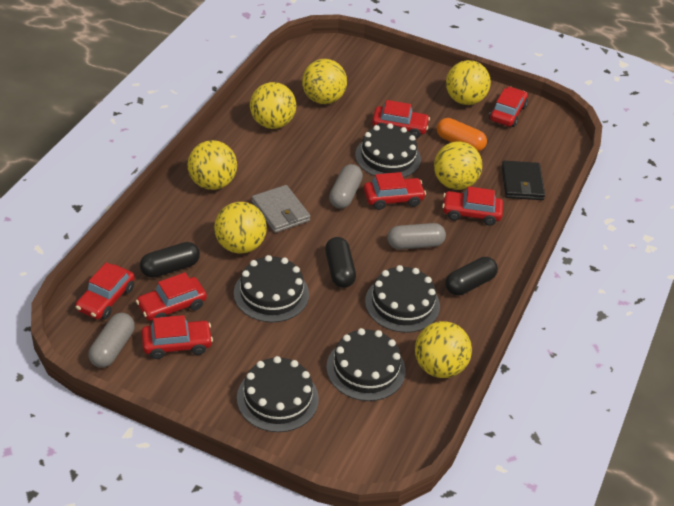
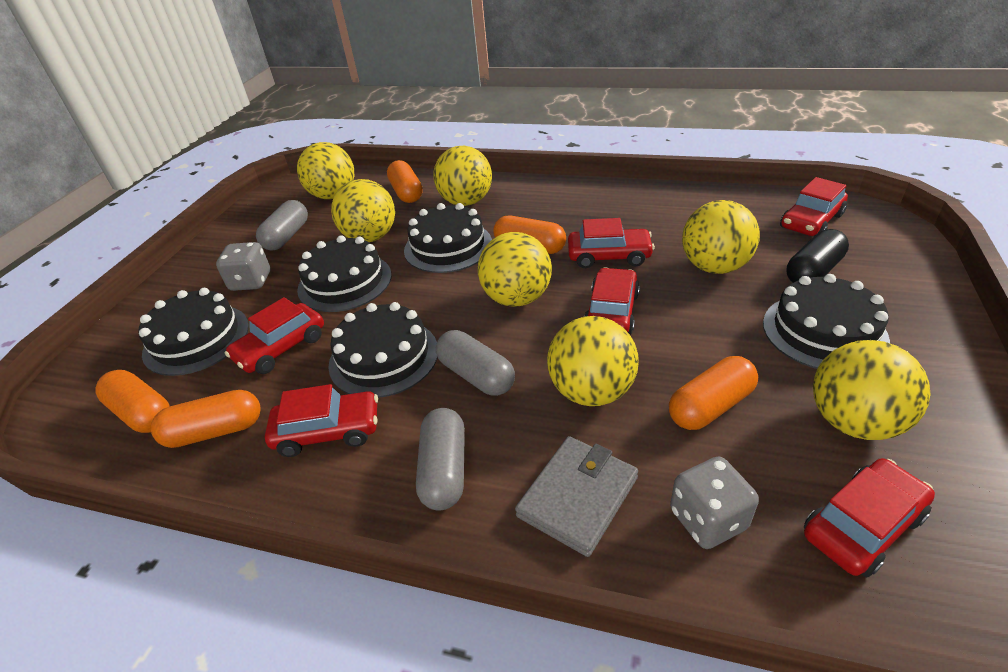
black capsule: 3 -> 1
black wallet: 1 -> 0
grey dice: 0 -> 2
orange capsule: 1 -> 5
red car: 7 -> 6

